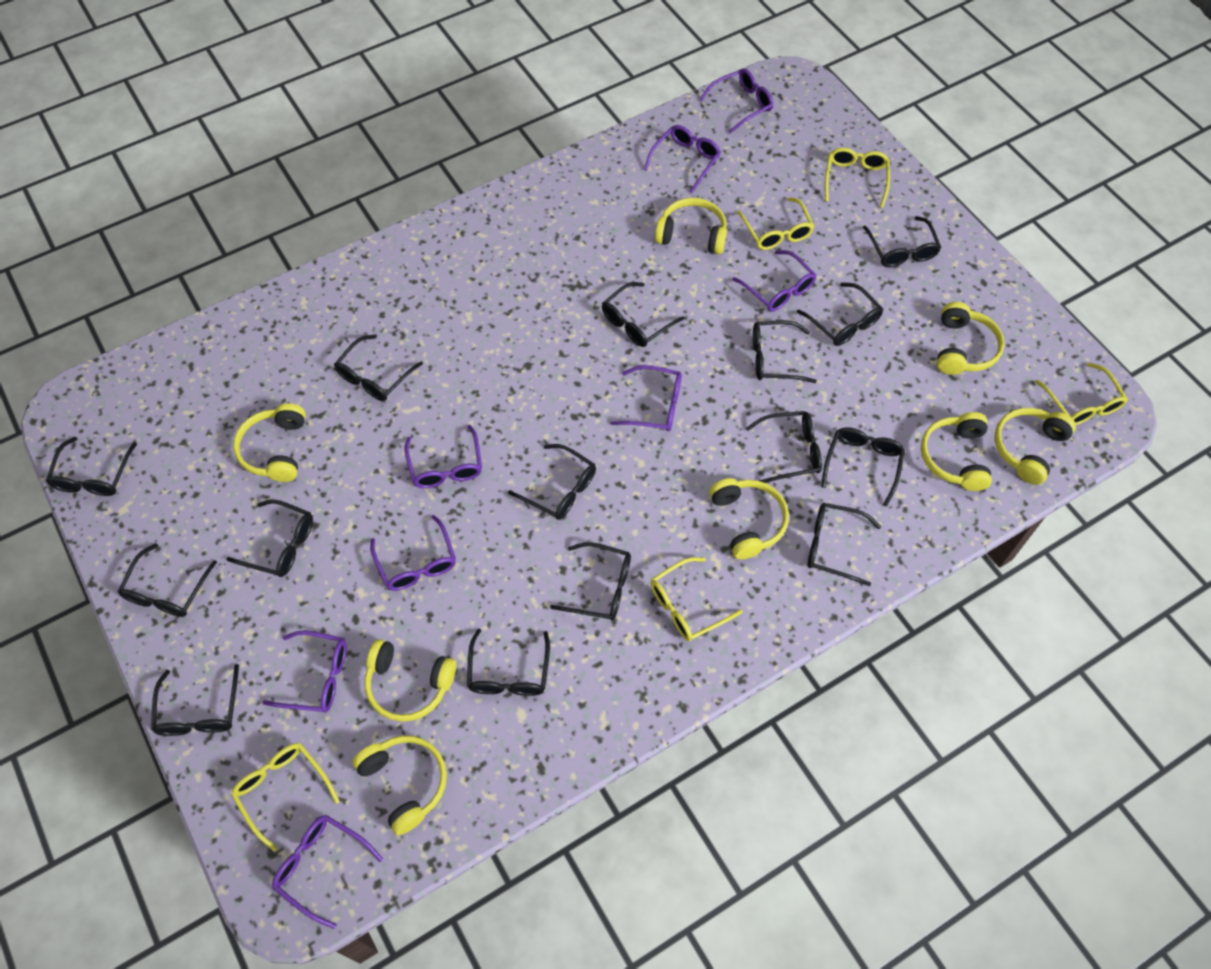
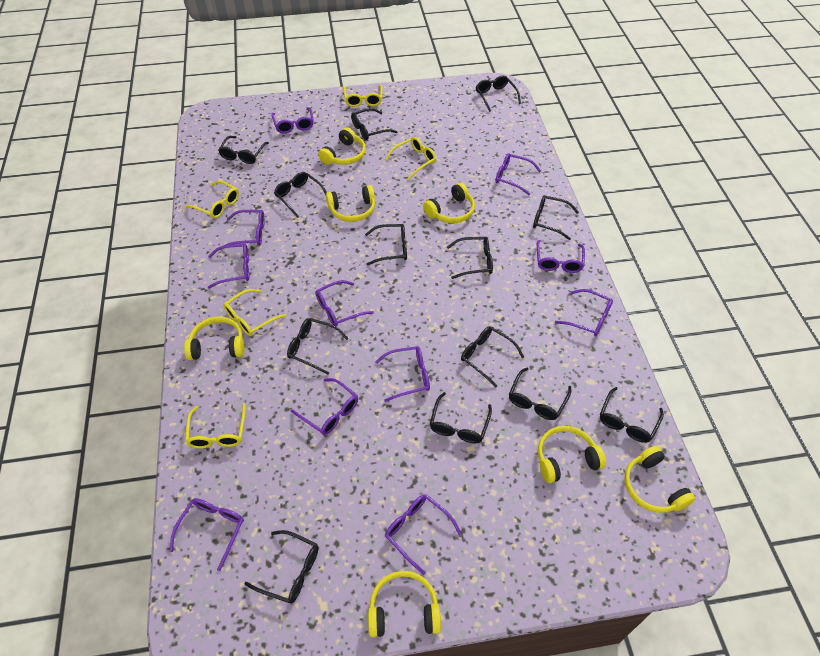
black glasses: 15 -> 13
purple glasses: 8 -> 11
yellow headphones: 8 -> 7

